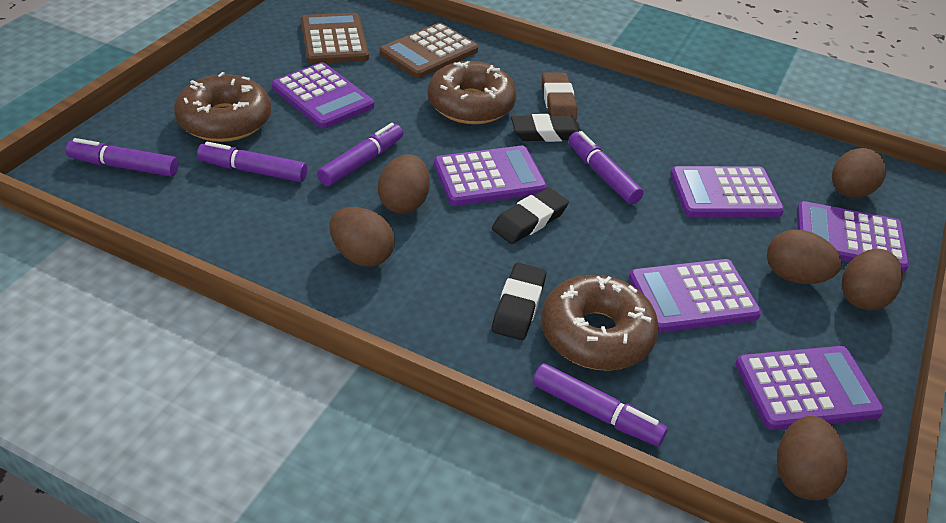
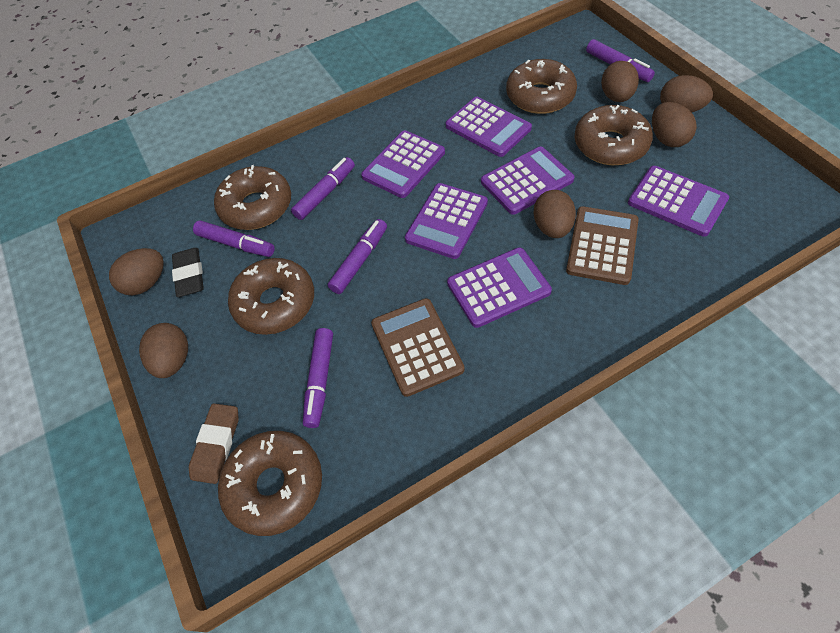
black eraser: 3 -> 1
brown donut: 3 -> 5

